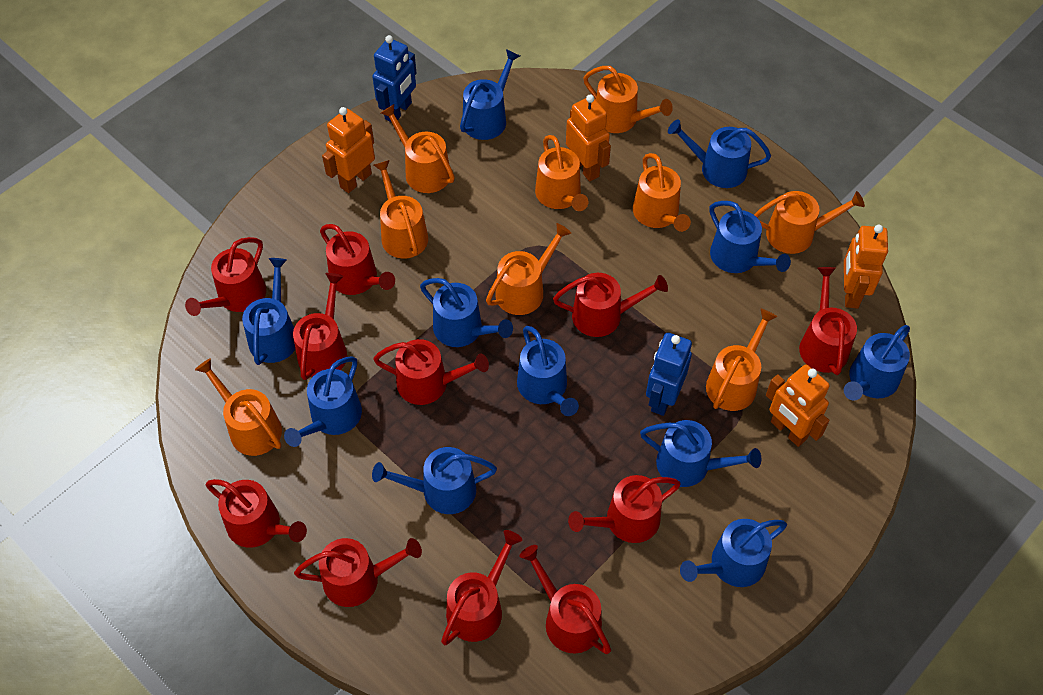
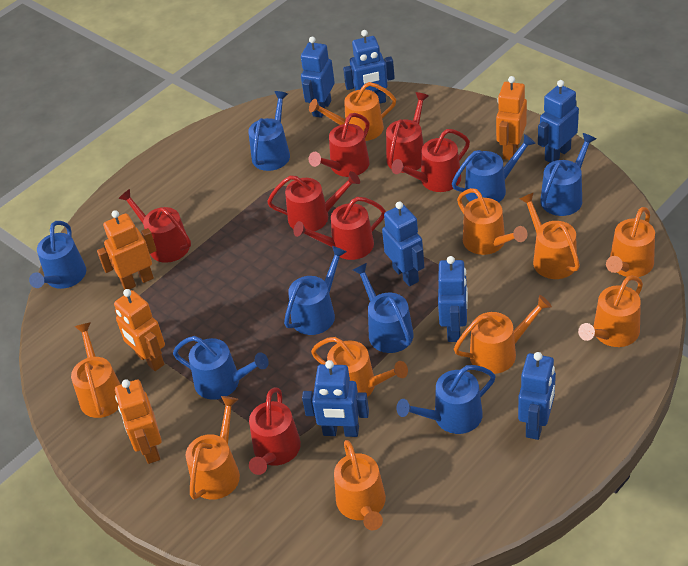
blue robot: 2 -> 7
blue watering can: 11 -> 8
orange watering can: 9 -> 10
red watering can: 11 -> 7

